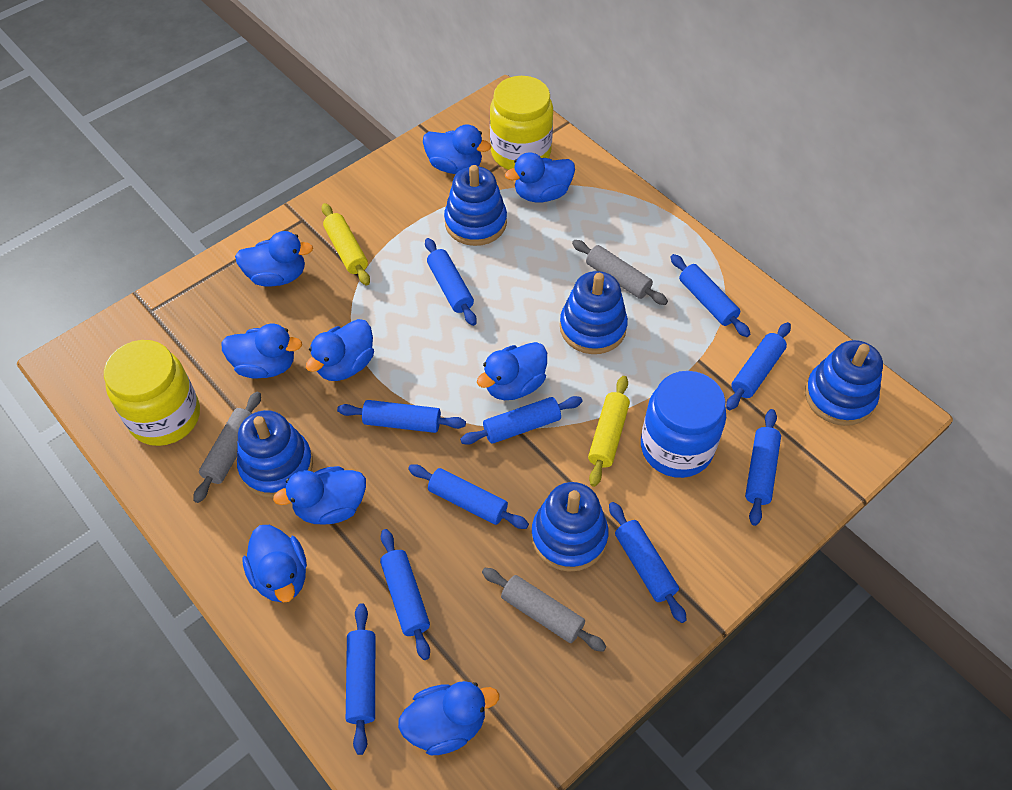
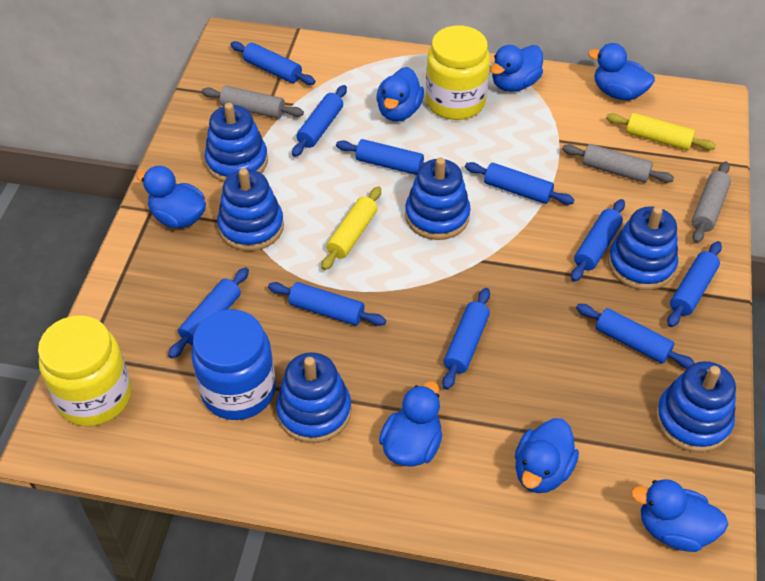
blue duck: 9 -> 7
blue stacking toy: 5 -> 6

